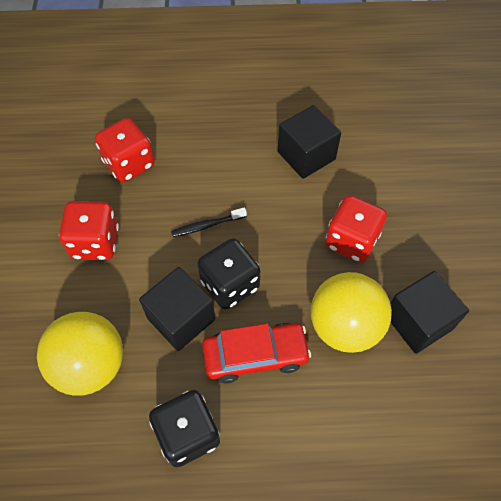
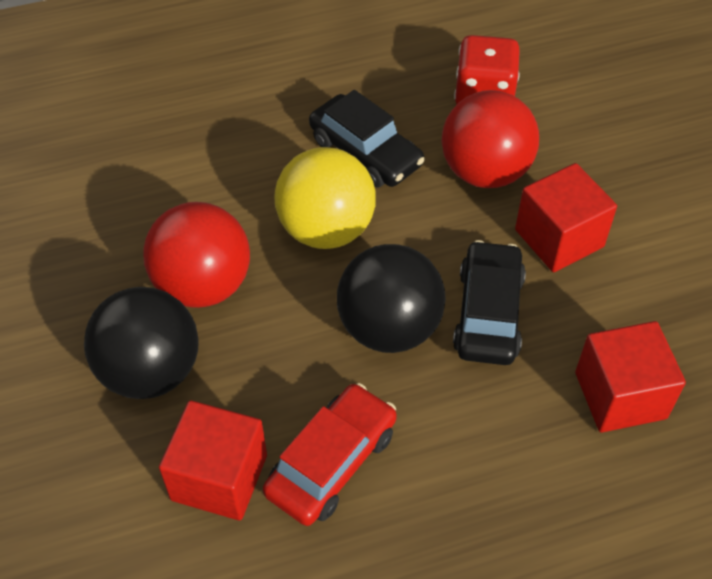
black ball: 0 -> 2
black car: 0 -> 2
black cube: 3 -> 0
black dice: 2 -> 0
black toothbrush: 1 -> 0
red ball: 0 -> 2
red cube: 0 -> 3
red dice: 3 -> 1
yellow ball: 2 -> 1

